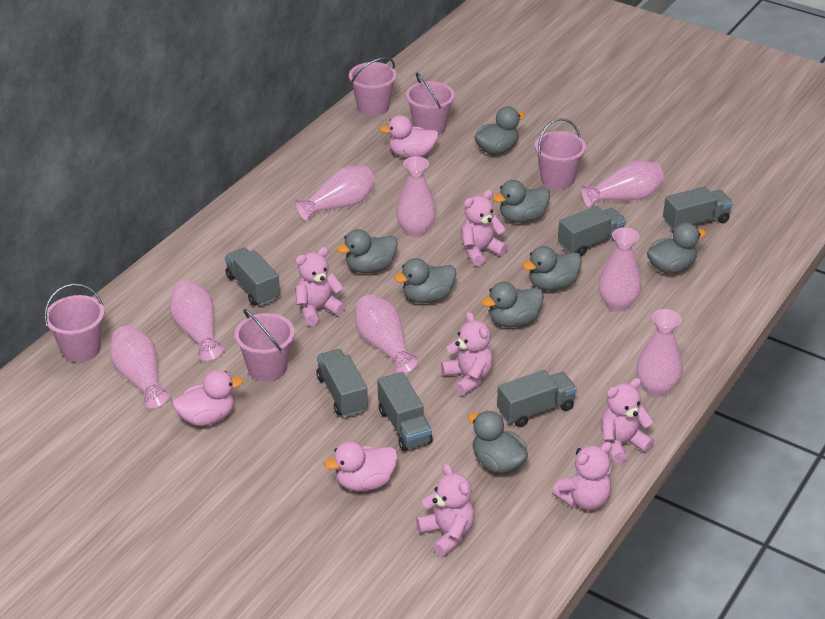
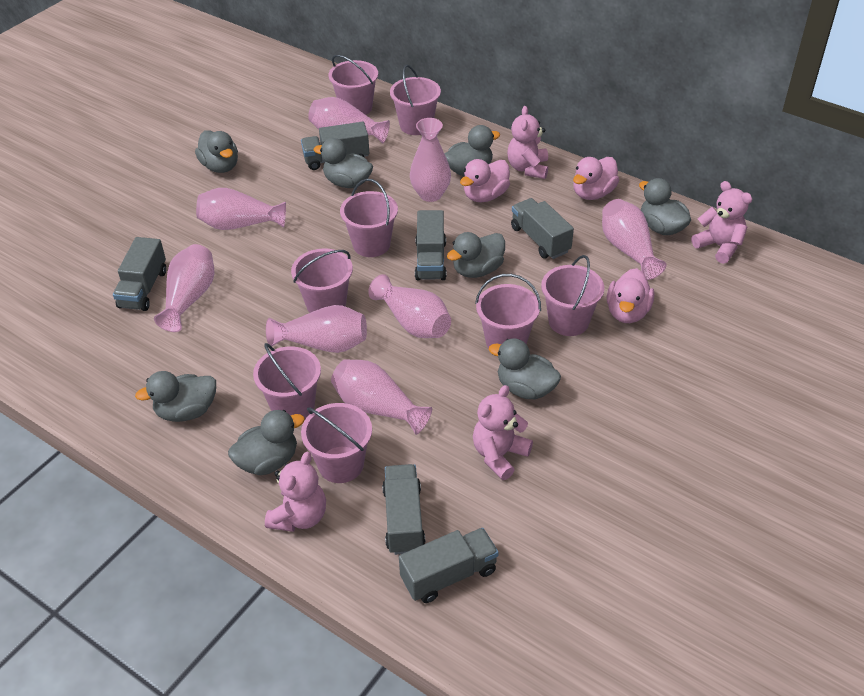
pink bucket: 5 -> 8
pink teddy bear: 6 -> 4

